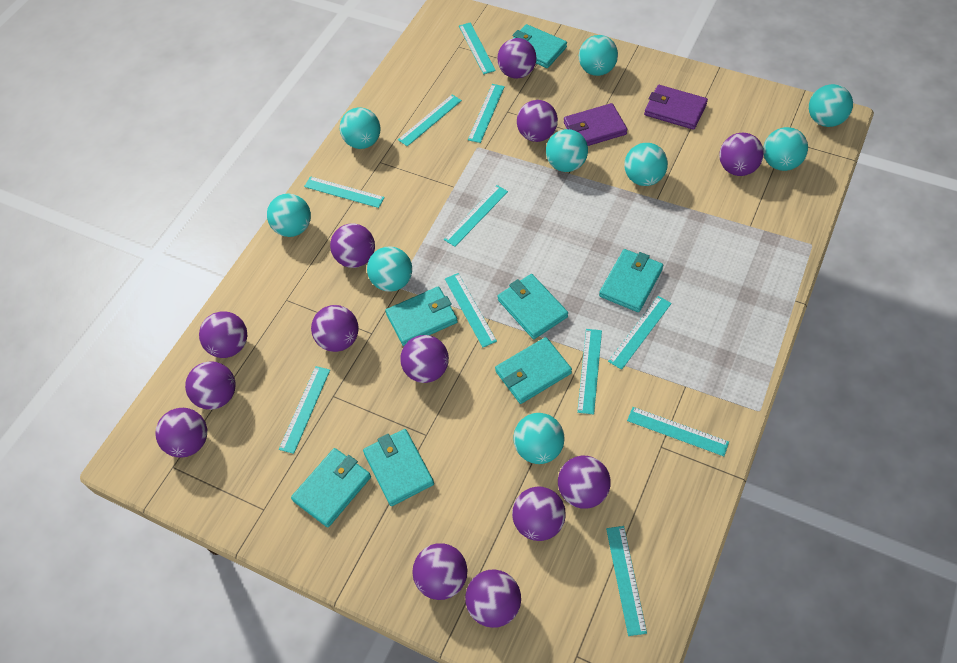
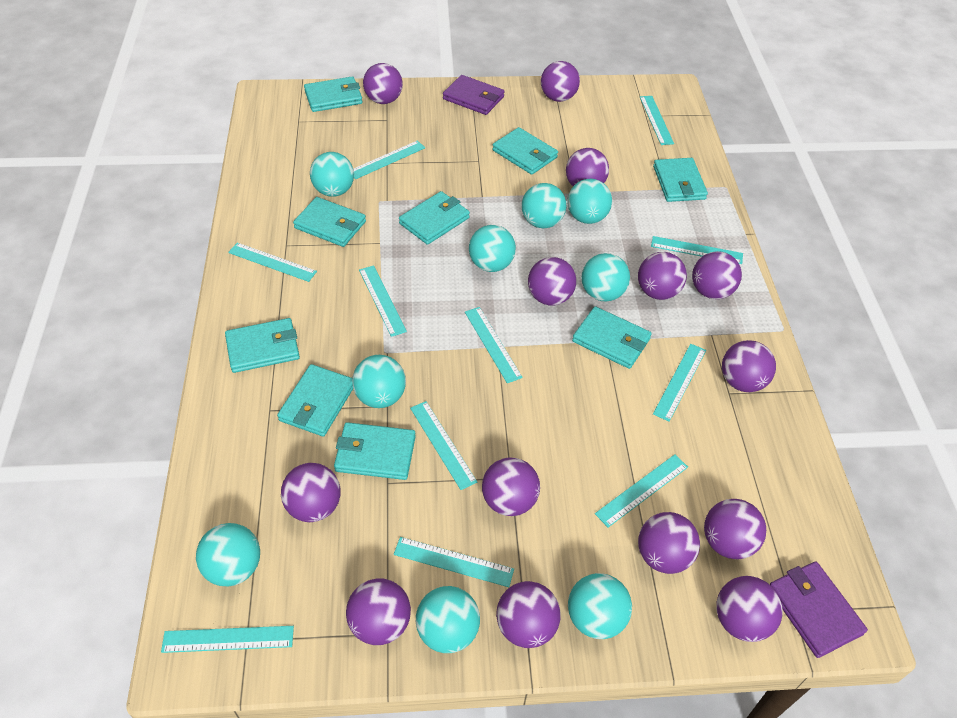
purple ball: 13 -> 14
turquoise wallet: 7 -> 9

